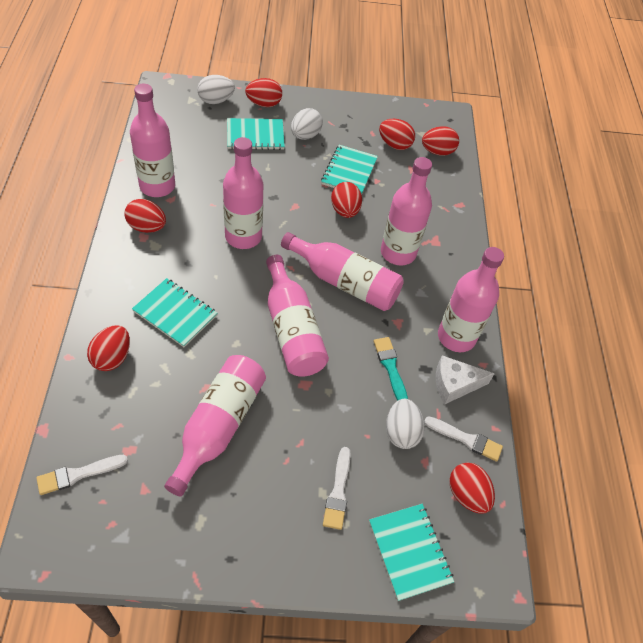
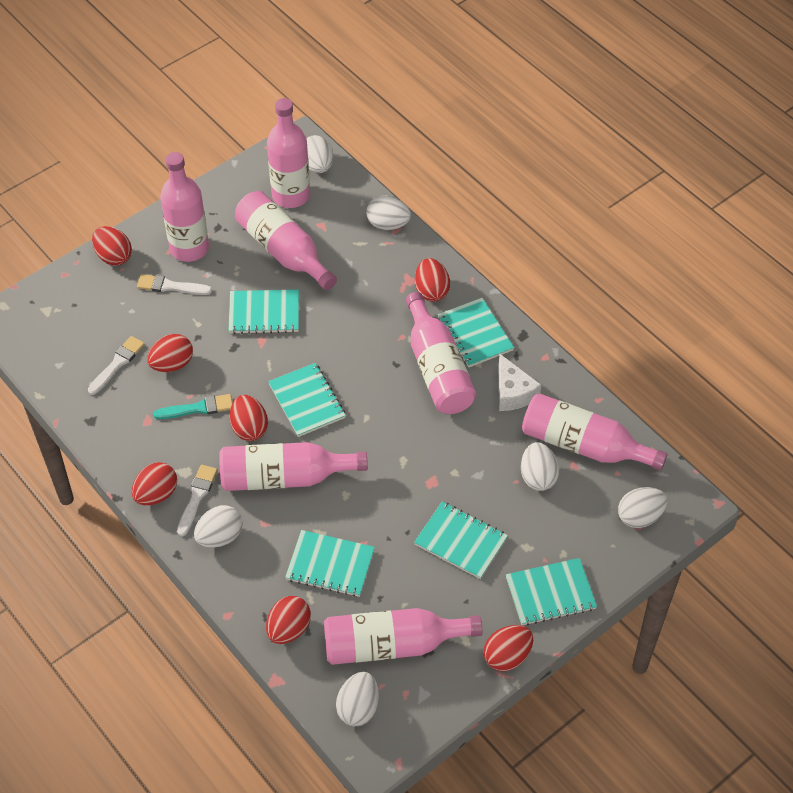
turquoise notebook: 4 -> 6
white egg: 3 -> 6

